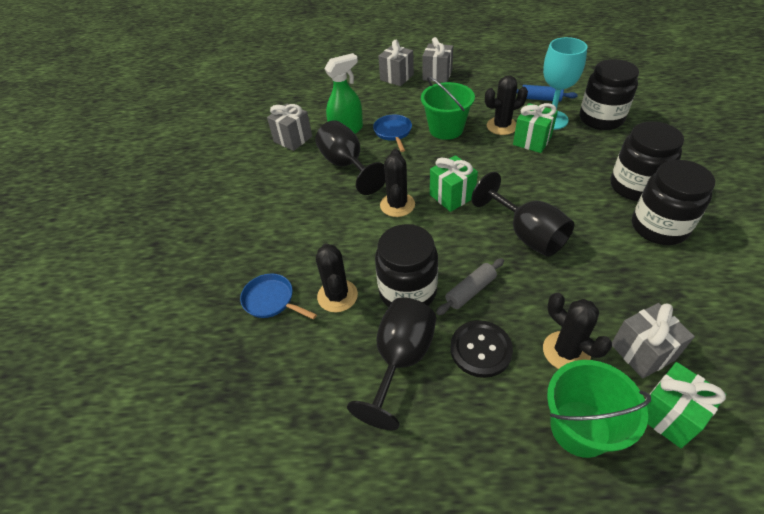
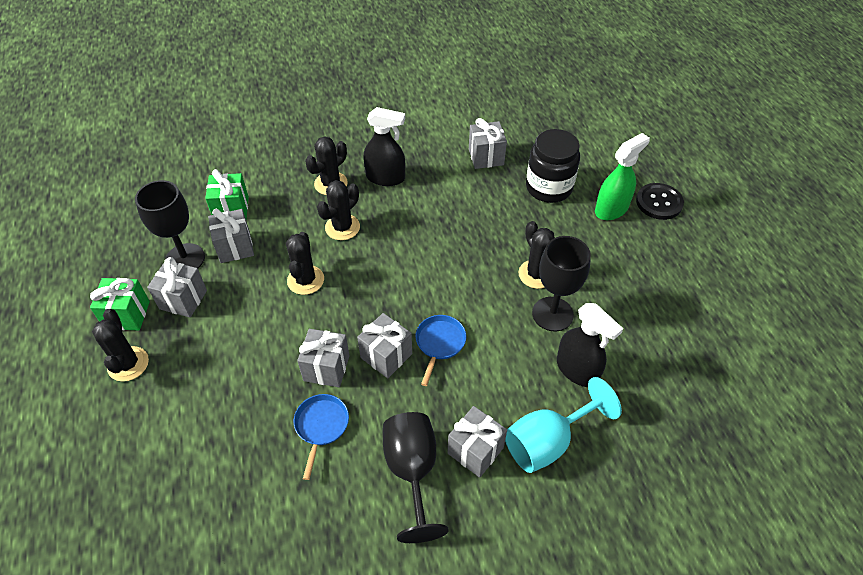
black cactus: 4 -> 5
black jar: 4 -> 1
black spray bottle: 0 -> 2
blue rolling pin: 1 -> 0
green bucket: 2 -> 0
green gift: 3 -> 2
grey gift: 4 -> 6
grey rolling pin: 1 -> 0

